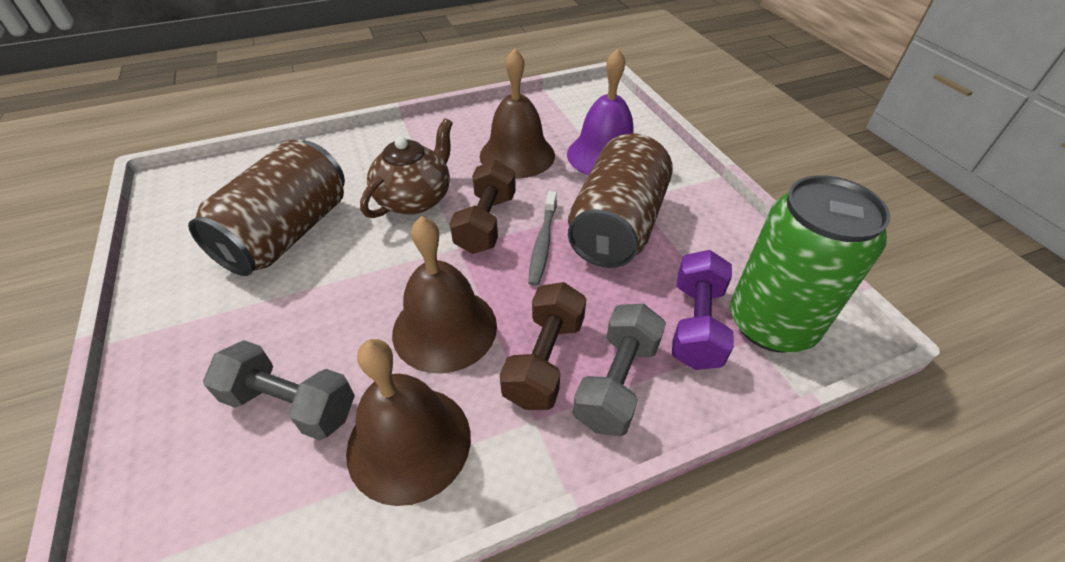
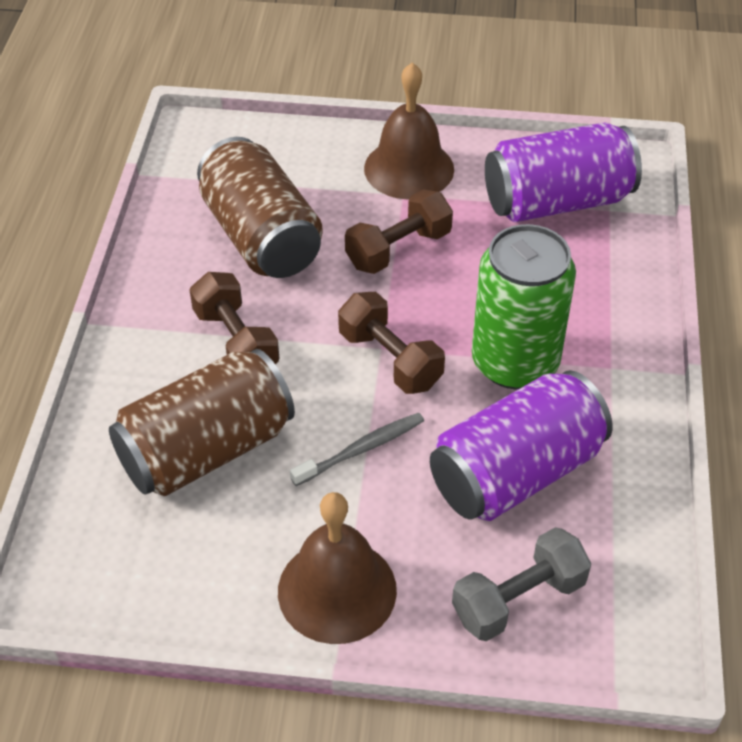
brown bell: 3 -> 2
brown dumbbell: 2 -> 3
brown teapot: 1 -> 0
grey dumbbell: 2 -> 1
purple bell: 1 -> 0
purple can: 0 -> 2
purple dumbbell: 1 -> 0

